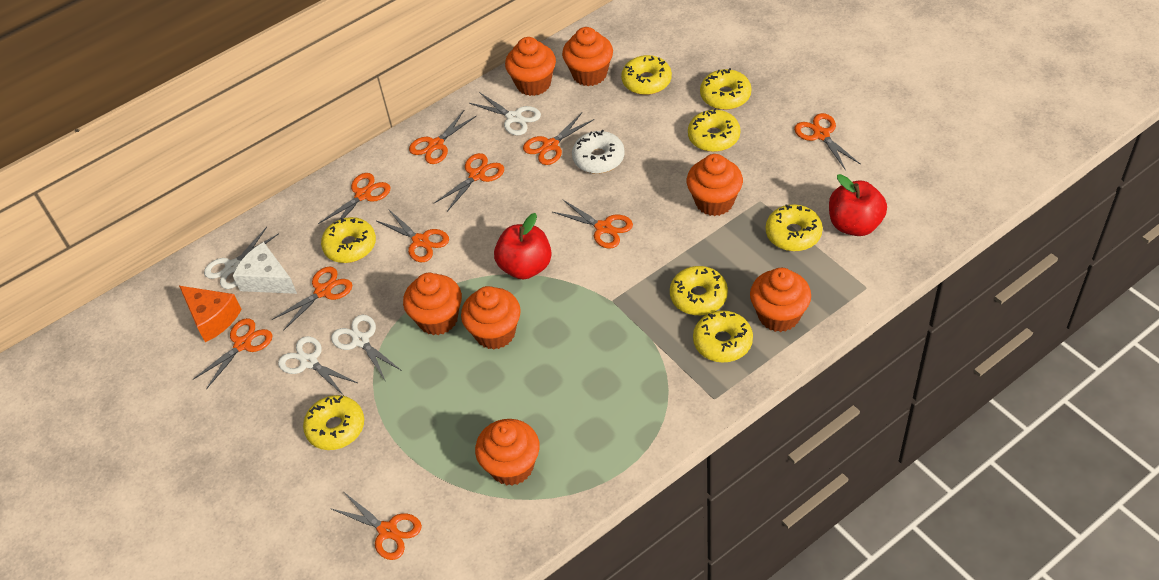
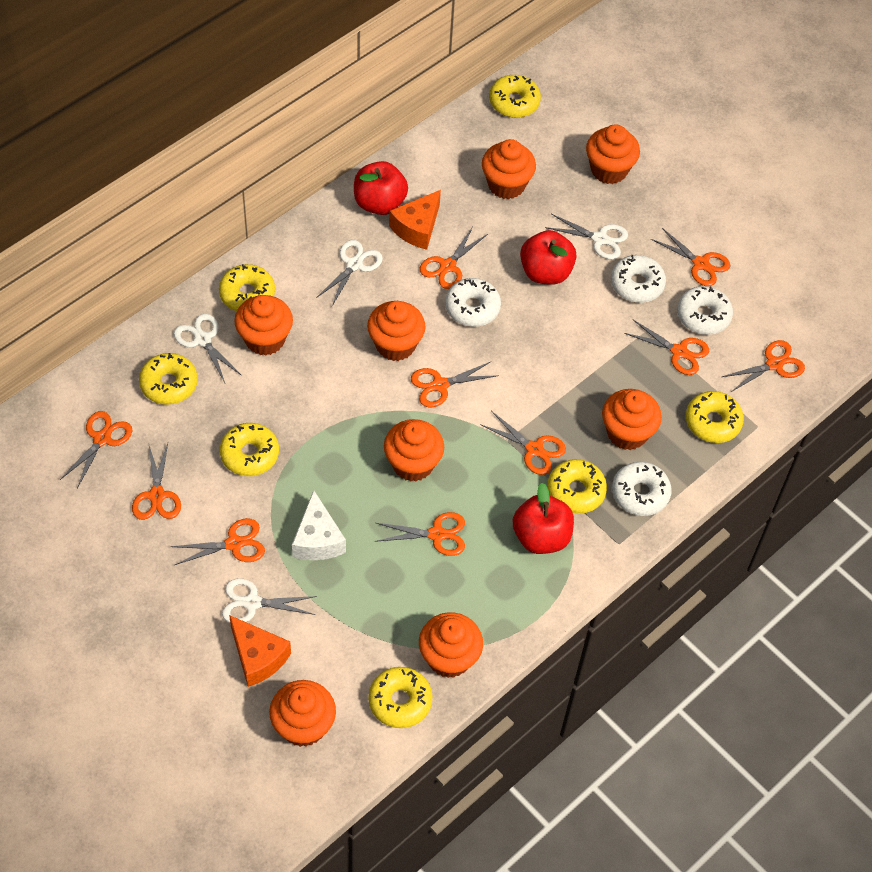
orange cheese: 1 -> 2
orange cupcake: 7 -> 8
red apple: 2 -> 3
white donut: 1 -> 4
yellow donut: 8 -> 7

